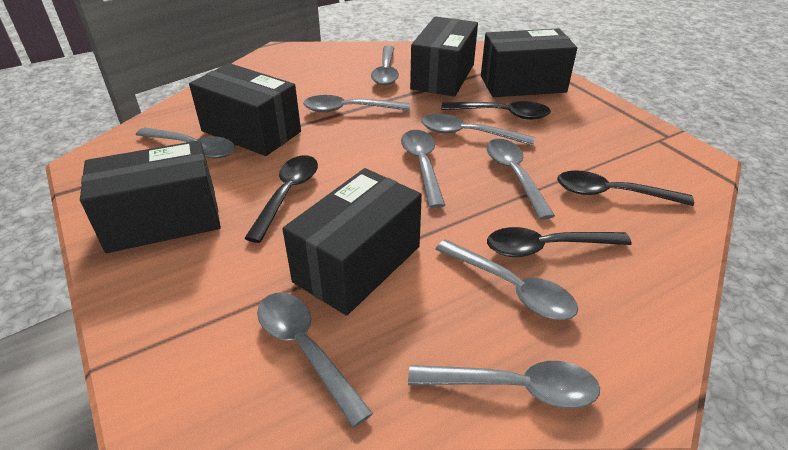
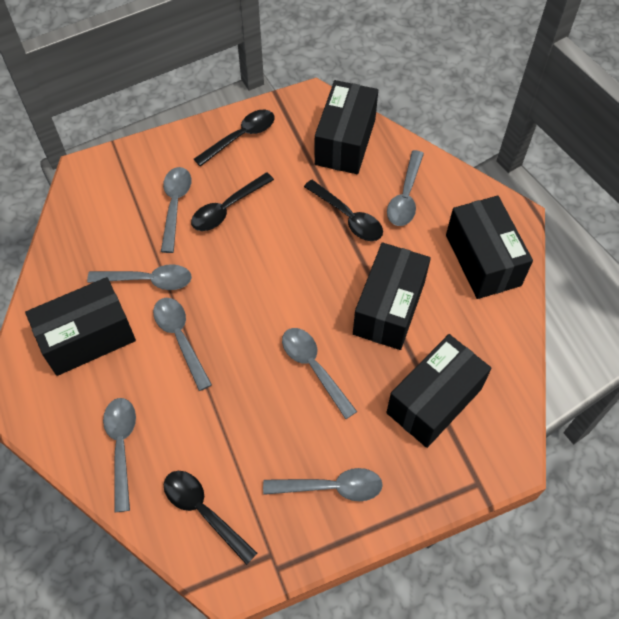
grey spoon: 9 -> 7

